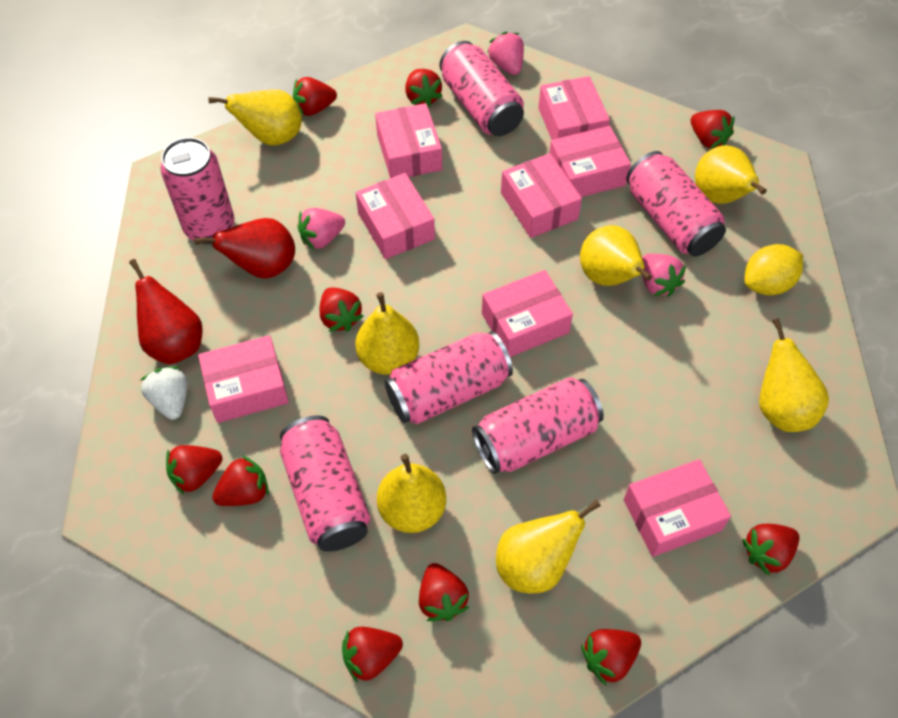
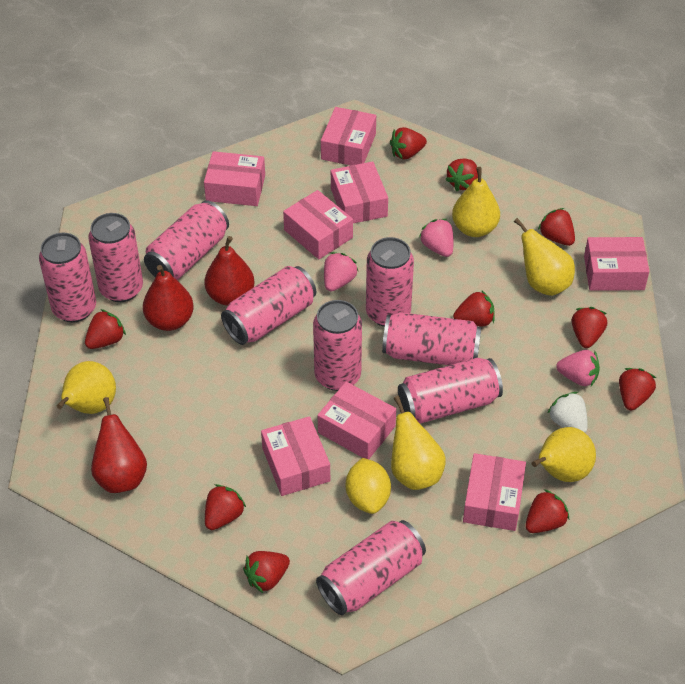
pink can: 6 -> 9
red pear: 2 -> 3
yellow pear: 7 -> 5

